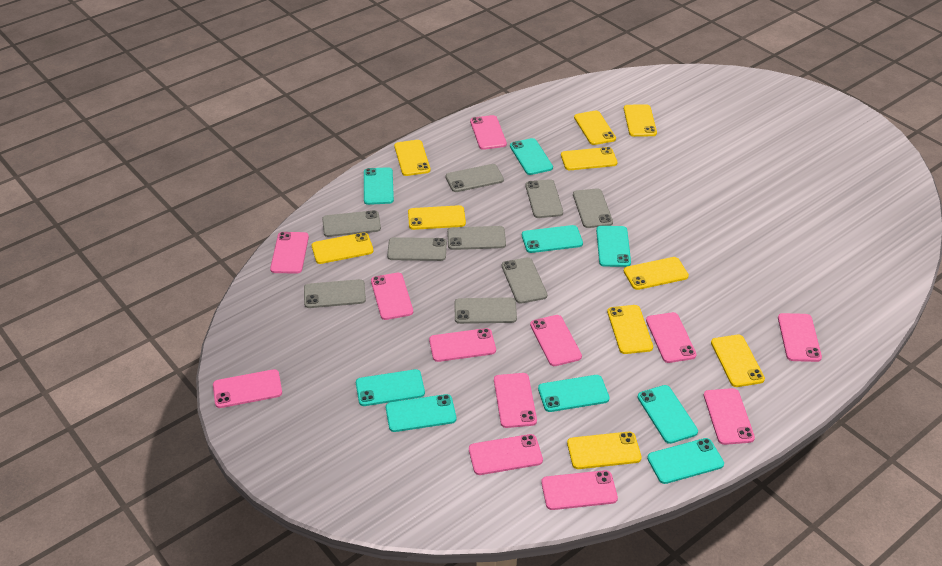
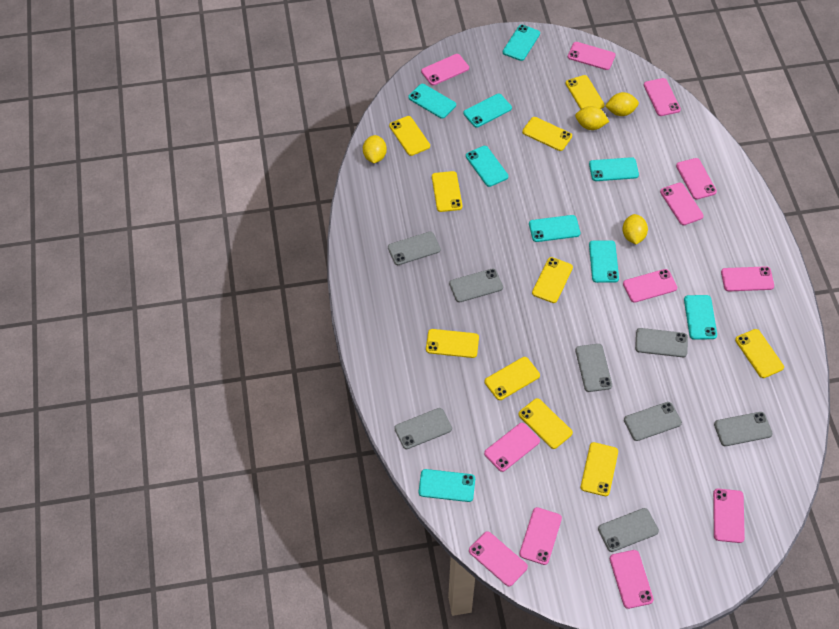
grey phone: 9 -> 8
yellow lemon: 0 -> 4

